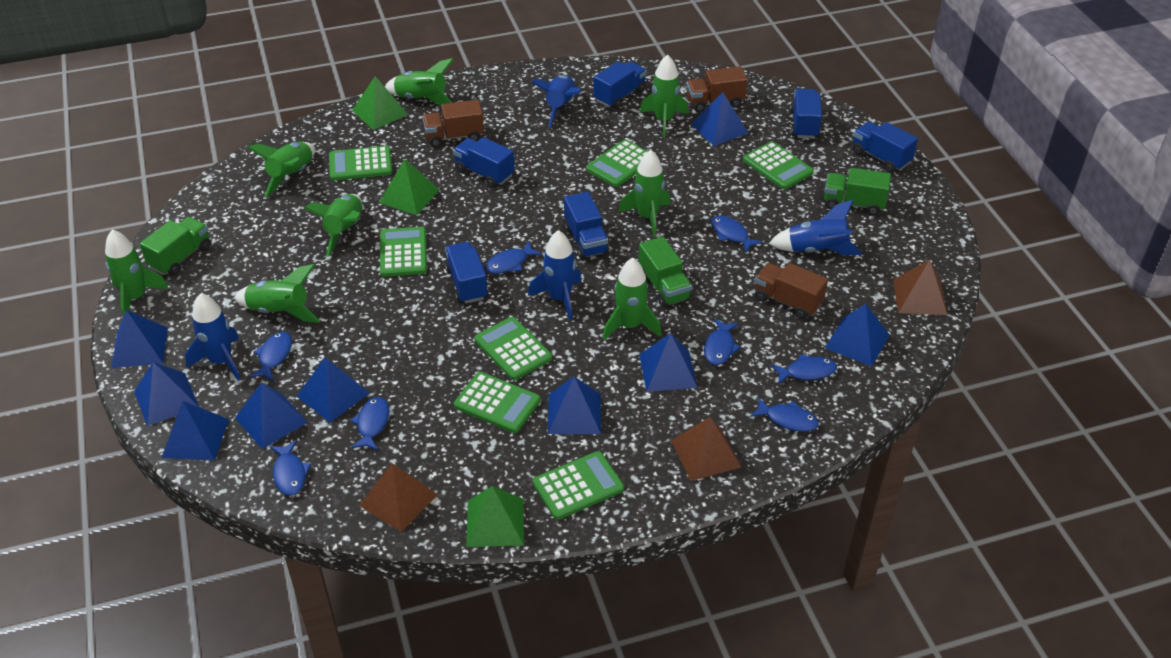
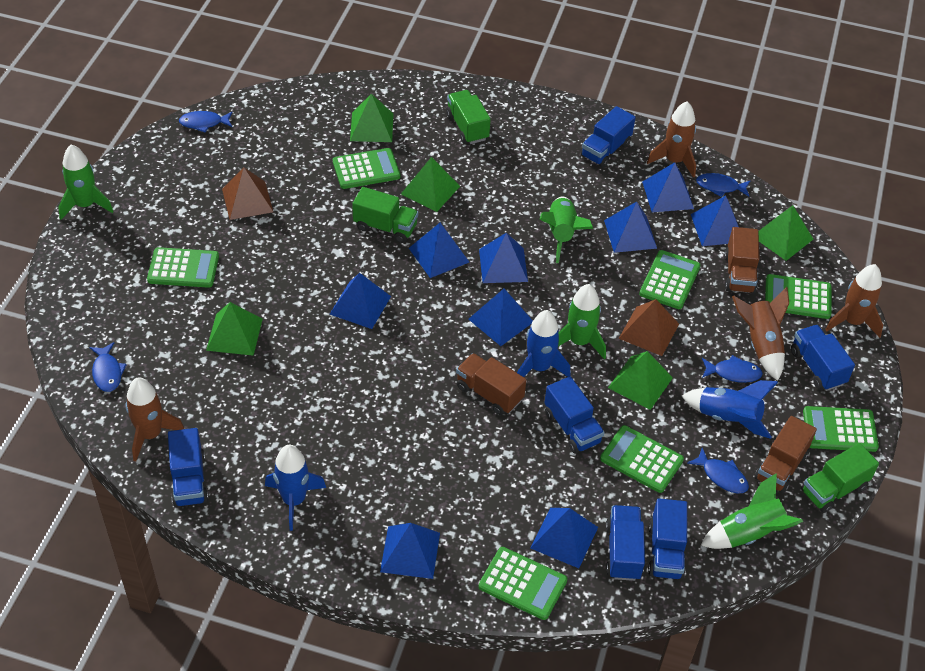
blue fish: 8 -> 5
blue rocket: 4 -> 3
brown pyramid: 3 -> 2
brown rocket: 0 -> 4
green pyramid: 3 -> 5
green rocket: 8 -> 4

